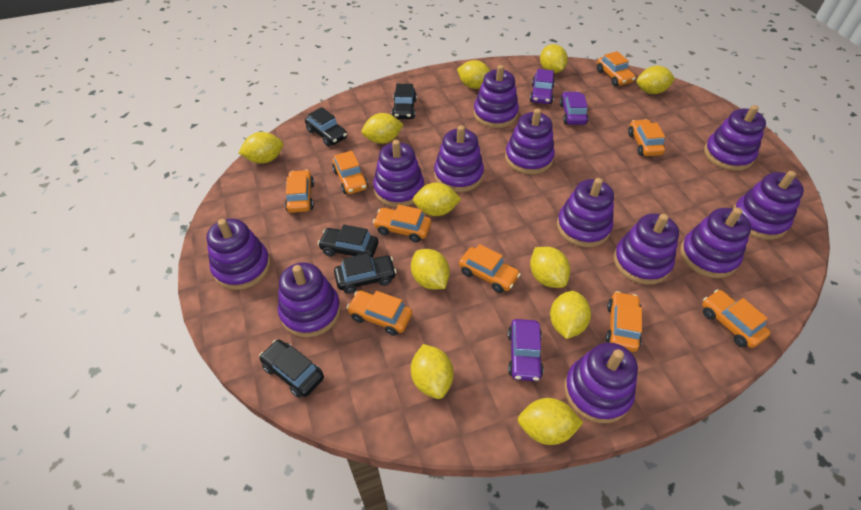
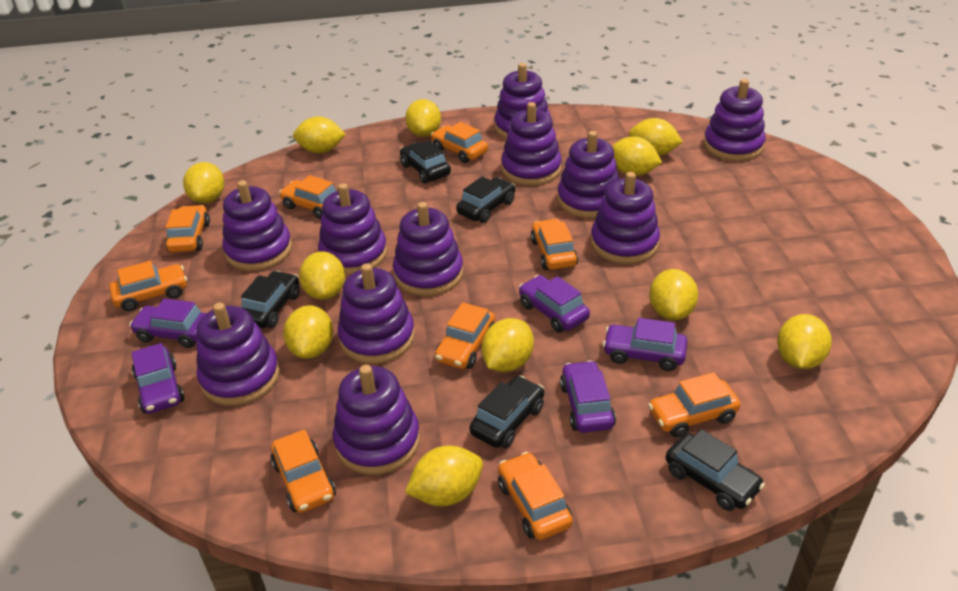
purple car: 3 -> 5
purple stacking toy: 12 -> 11

